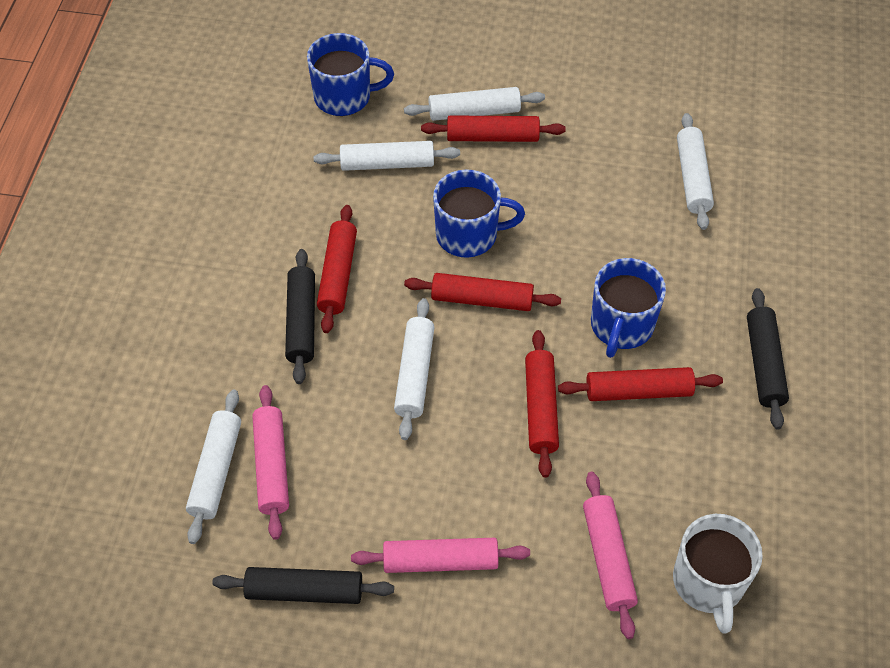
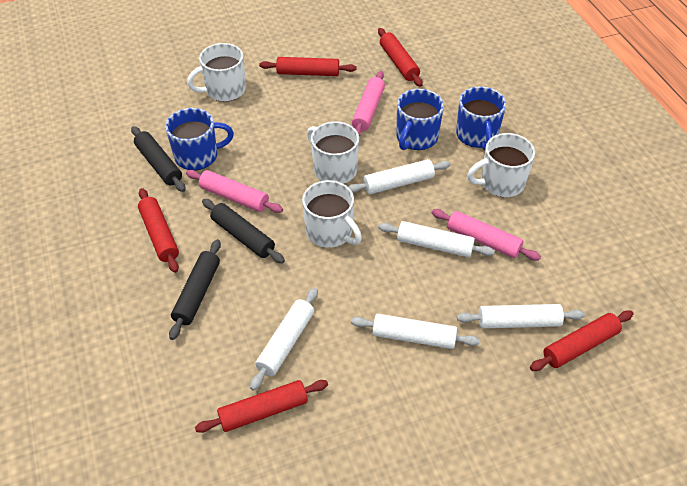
white mug: 1 -> 4

